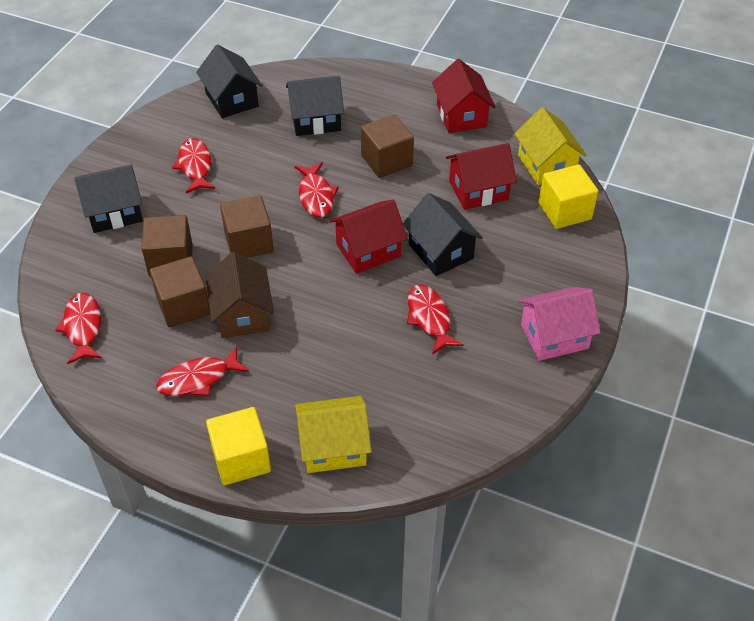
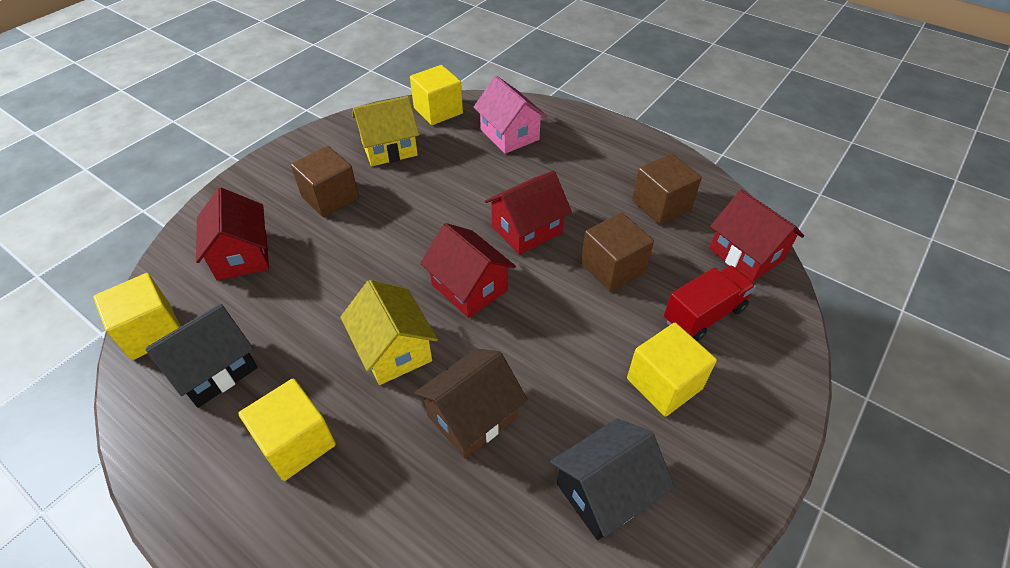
black house: 4 -> 2
brown cube: 4 -> 3
red fish: 5 -> 0
red house: 3 -> 4
red truck: 0 -> 1
yellow cube: 2 -> 4

